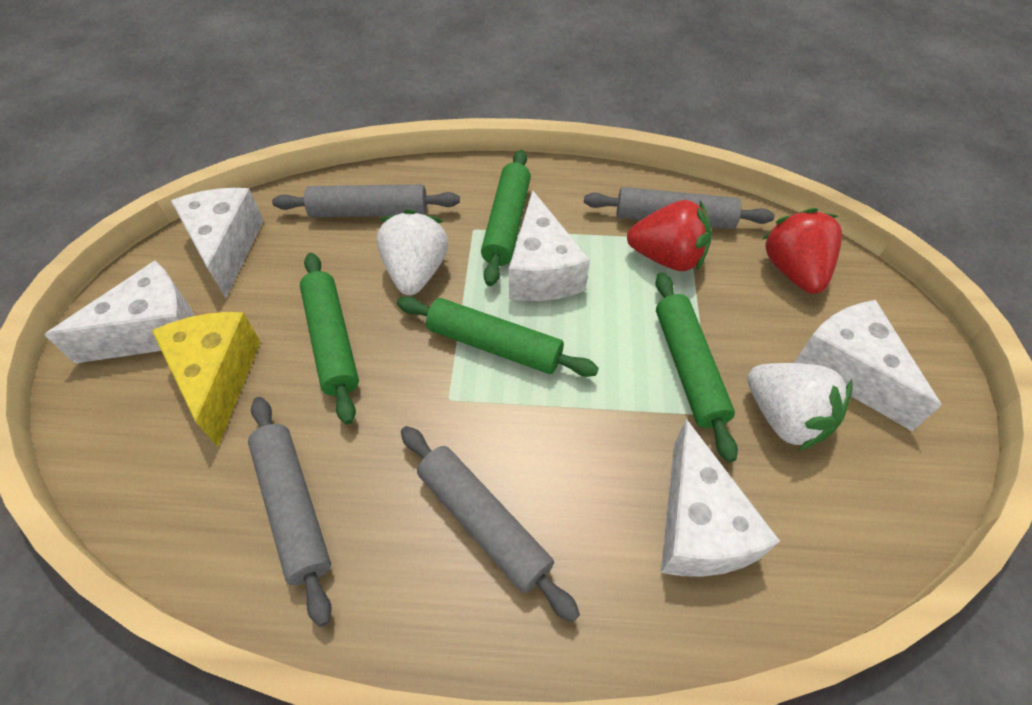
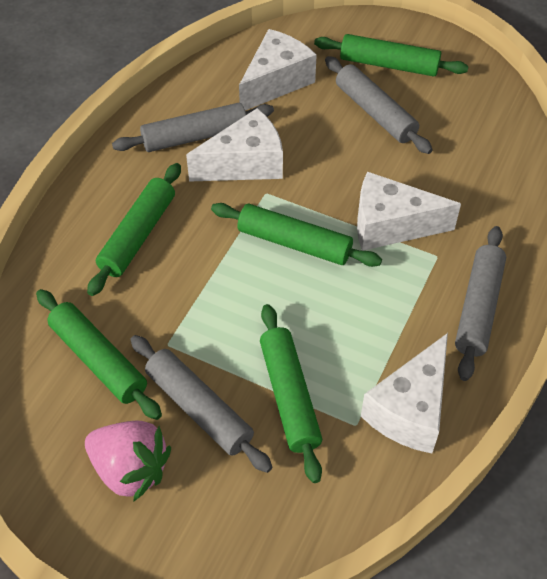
green rolling pin: 4 -> 5
pink strawberry: 0 -> 1
red strawberry: 2 -> 0
white cheese: 5 -> 4
white strawberry: 2 -> 0
yellow cheese: 1 -> 0

